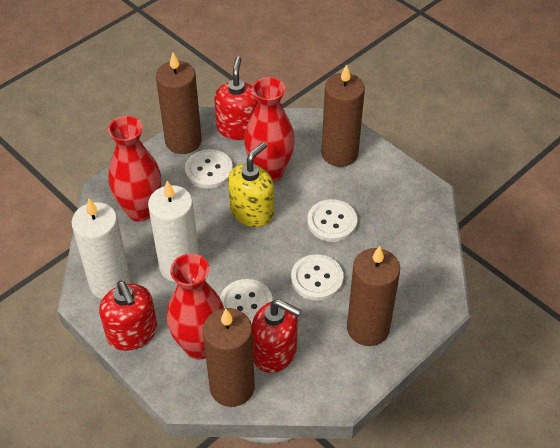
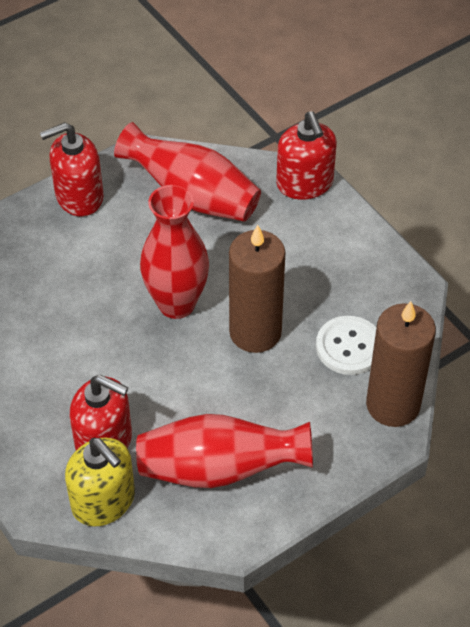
brown candle: 4 -> 2
white button: 4 -> 1
white candle: 2 -> 0

